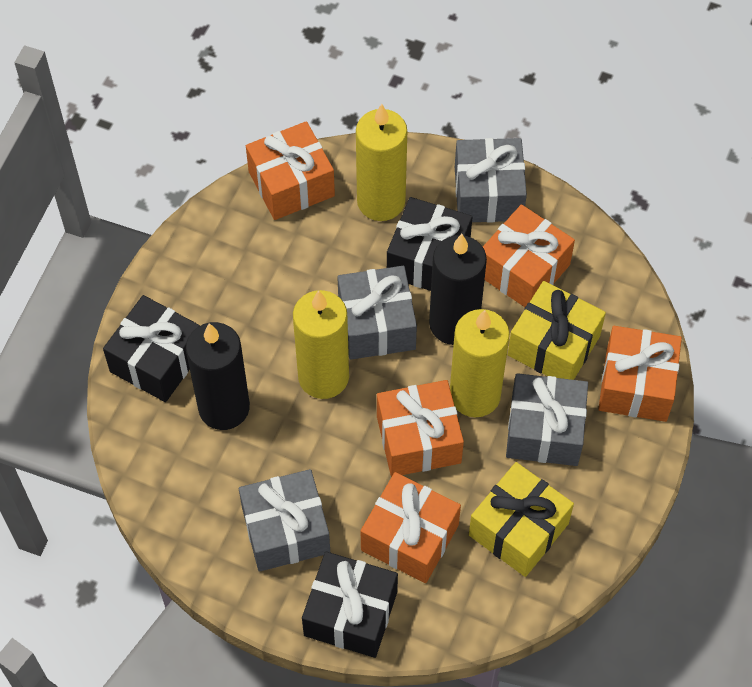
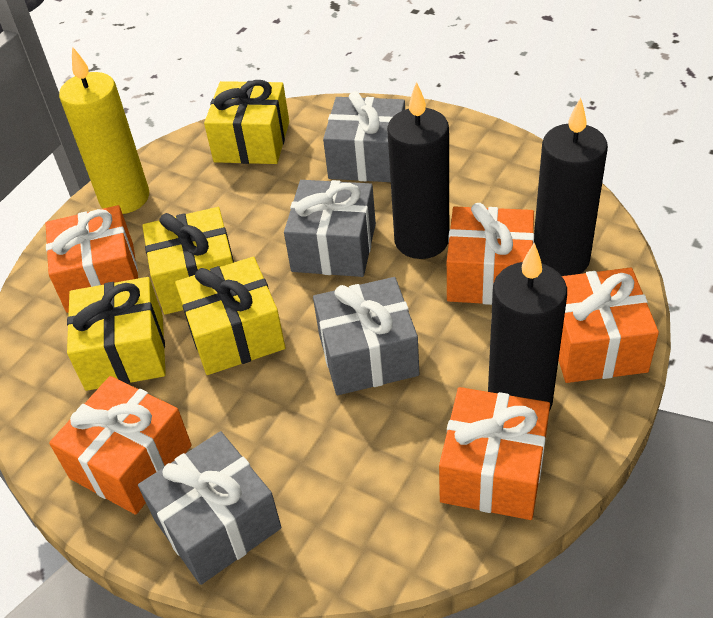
black candle: 2 -> 3
black gift: 3 -> 0
yellow candle: 3 -> 1
yellow gift: 2 -> 4

